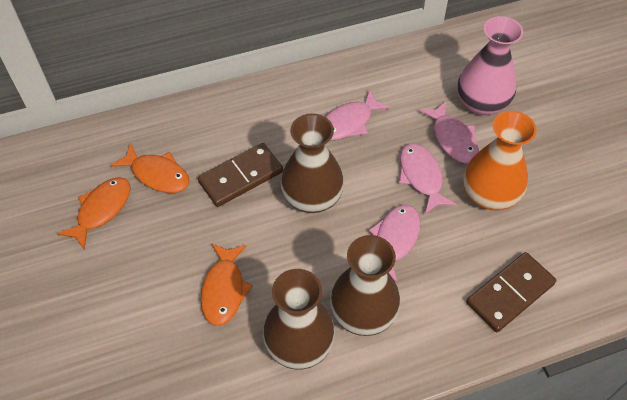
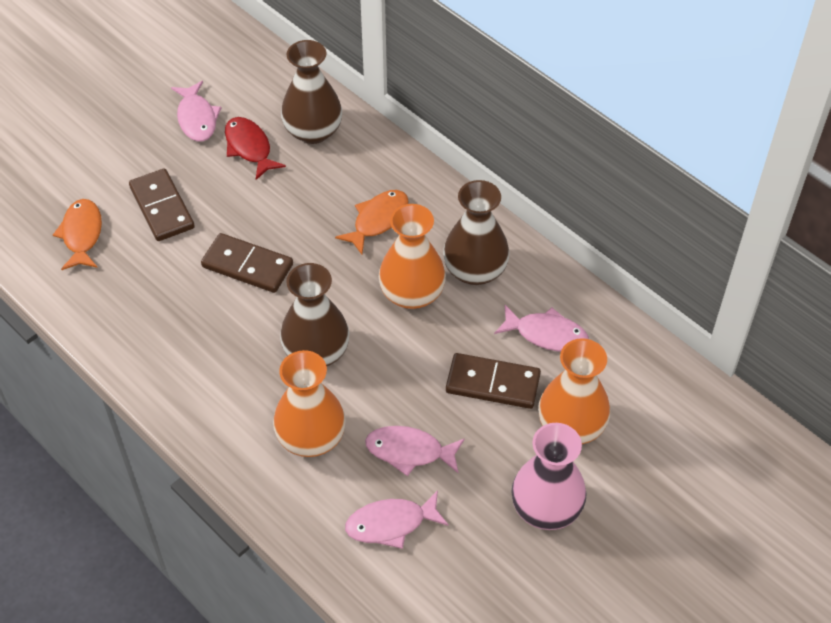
brown domino: 2 -> 3
orange fish: 3 -> 2
orange vase: 1 -> 3
red fish: 0 -> 1

